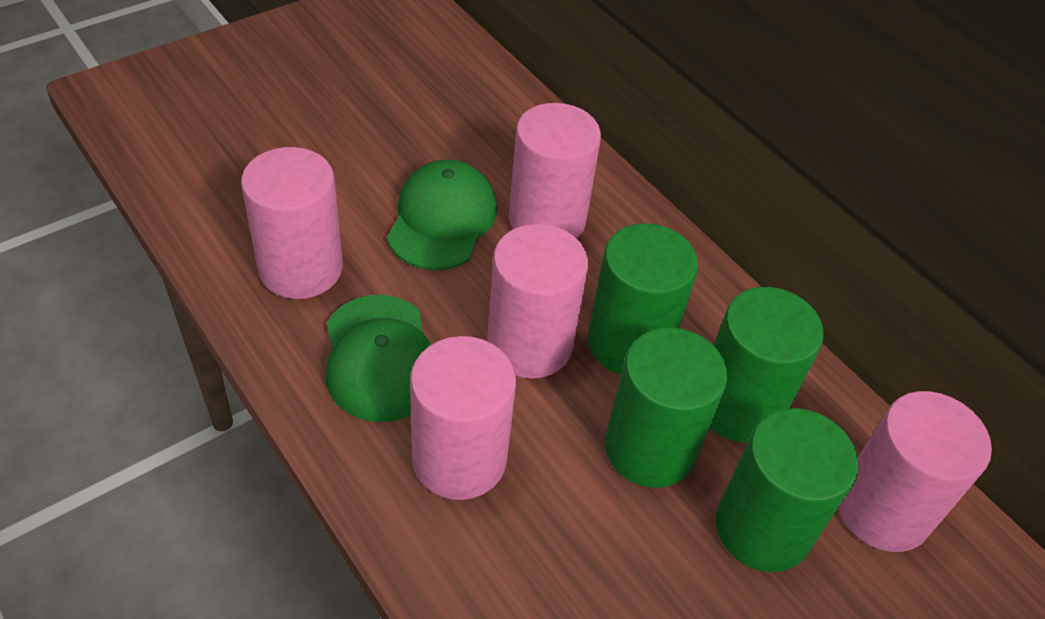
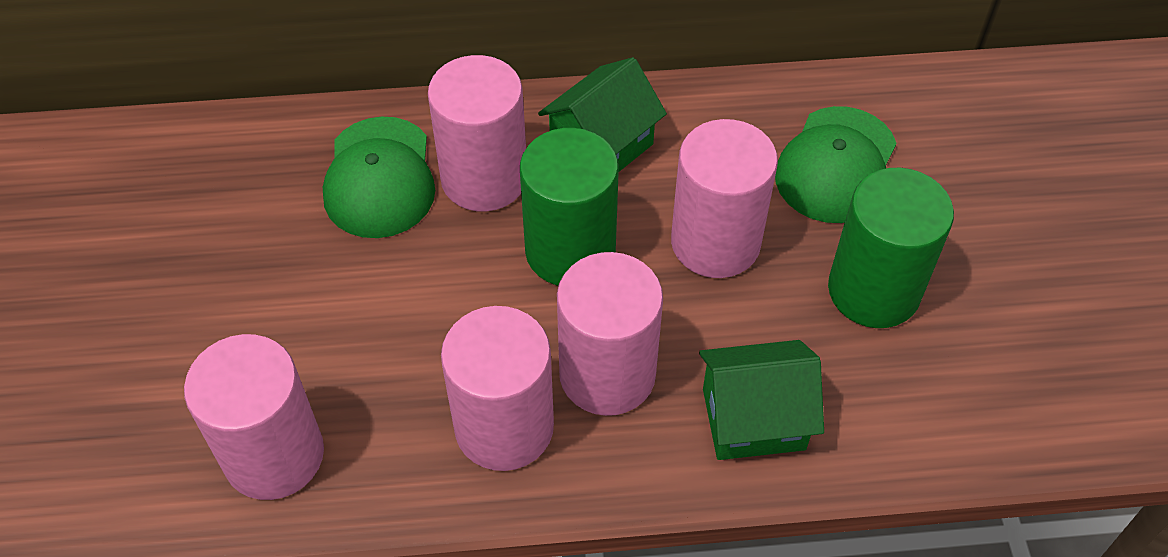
green cylinder: 4 -> 2
green house: 0 -> 2

